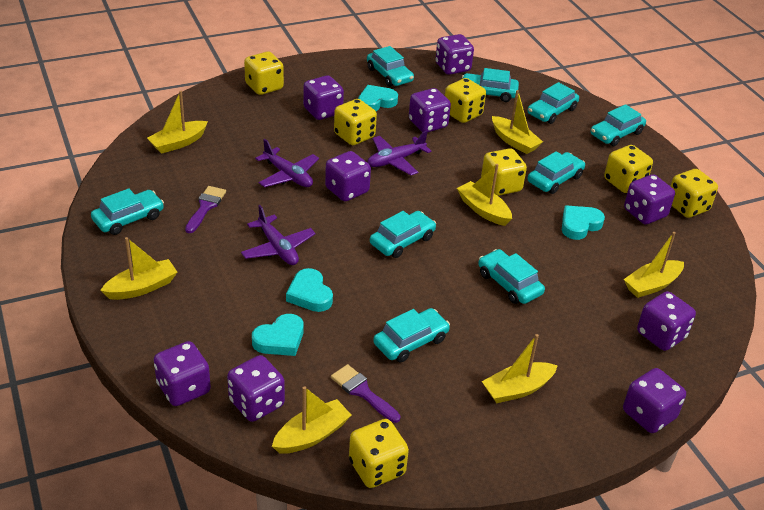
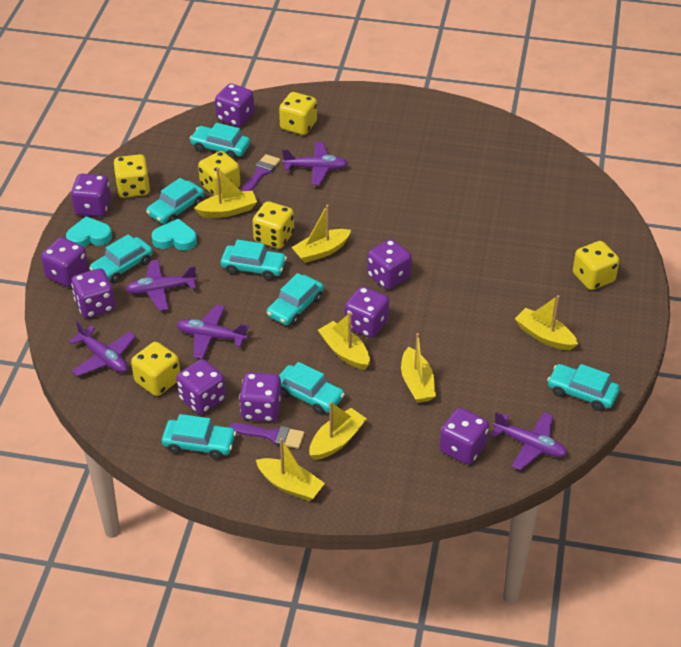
purple plane: 3 -> 5
turquoise car: 9 -> 8
turquoise heart: 4 -> 2
yellow dice: 7 -> 6

